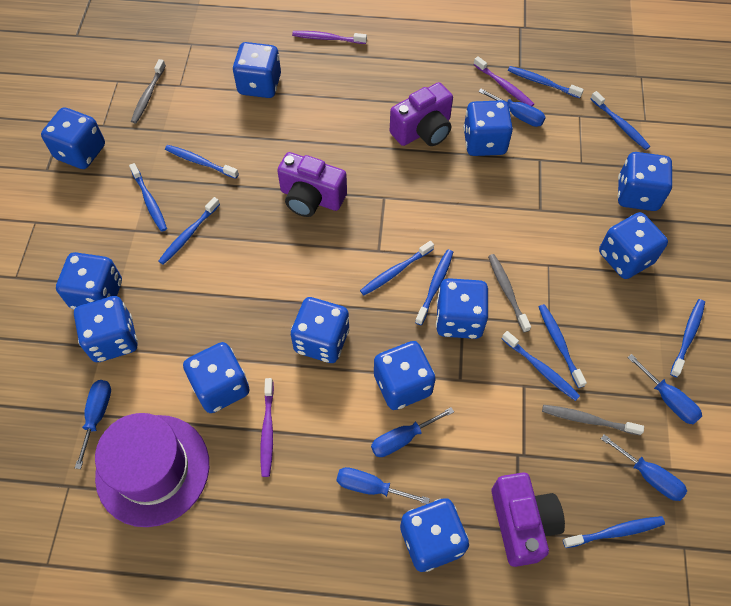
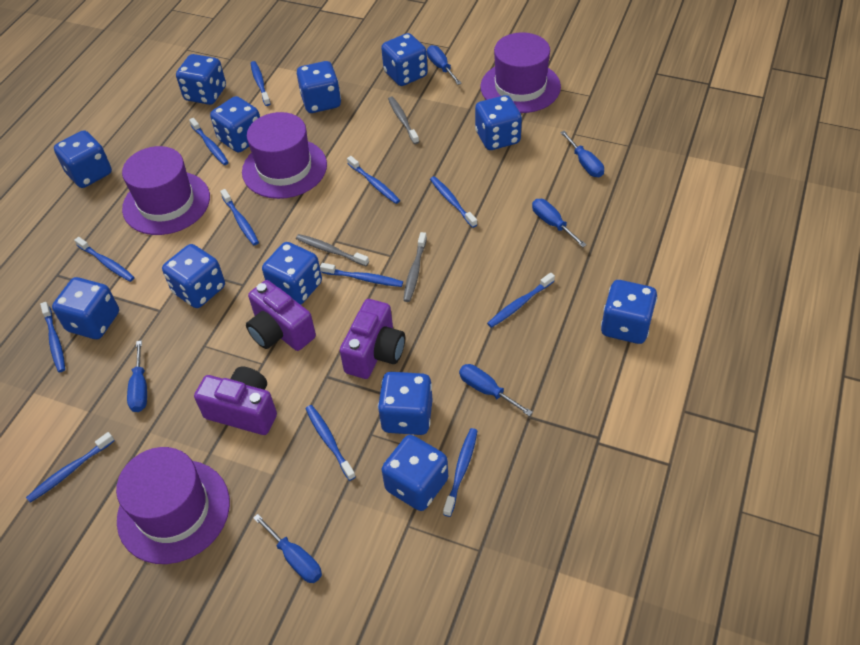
blue toothbrush: 11 -> 12
purple hat: 1 -> 4
purple toothbrush: 3 -> 0

